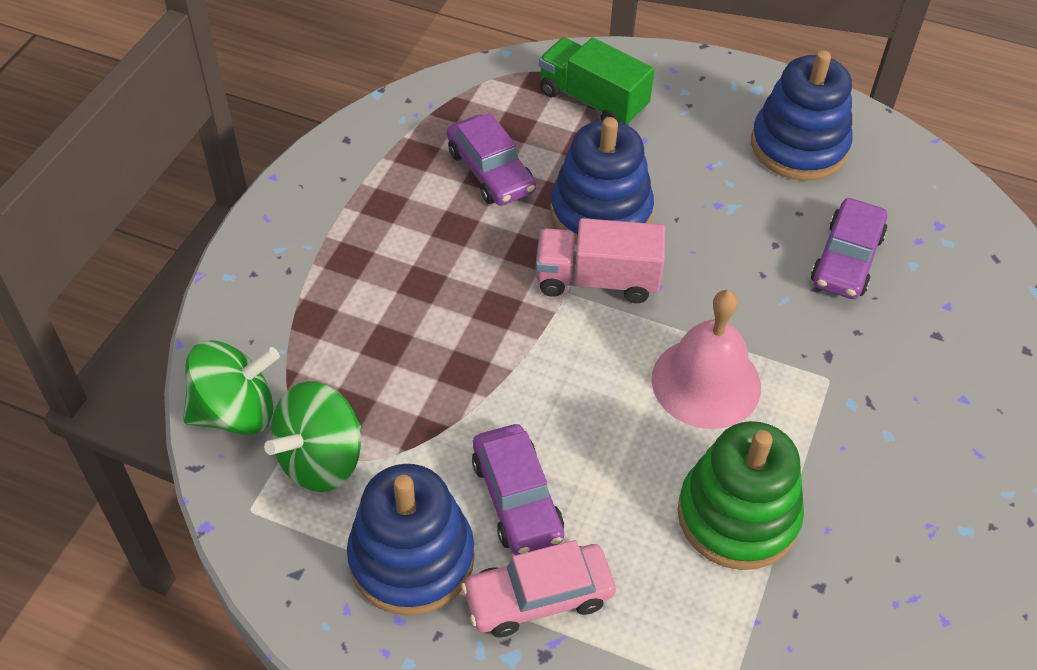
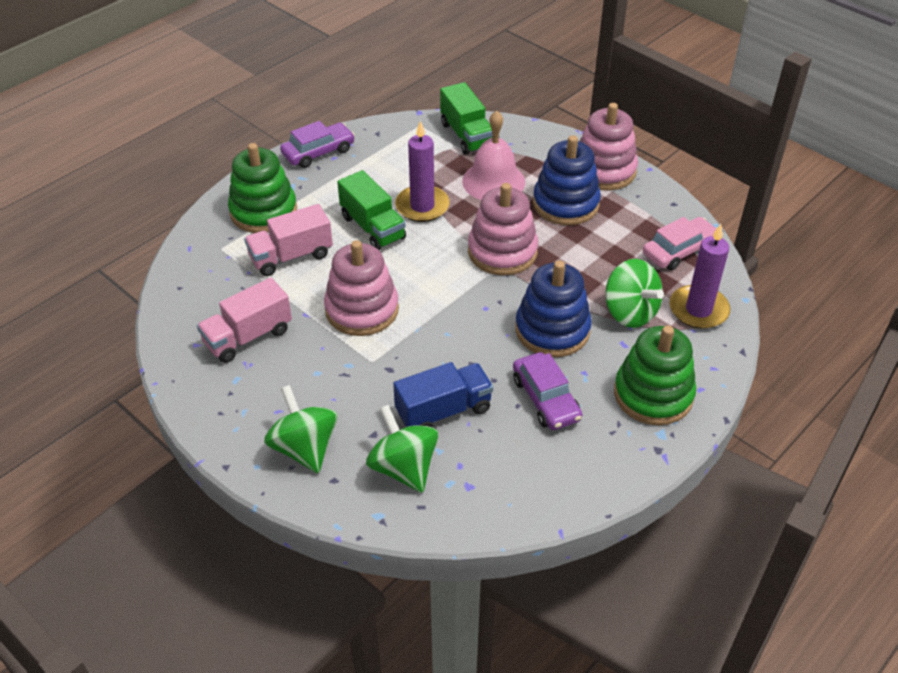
blue stacking toy: 3 -> 2
blue truck: 0 -> 1
green spinning top: 2 -> 3
green stacking toy: 1 -> 2
green truck: 1 -> 2
pink stacking toy: 0 -> 3
pink truck: 1 -> 2
purple candle: 0 -> 2
purple car: 3 -> 2

